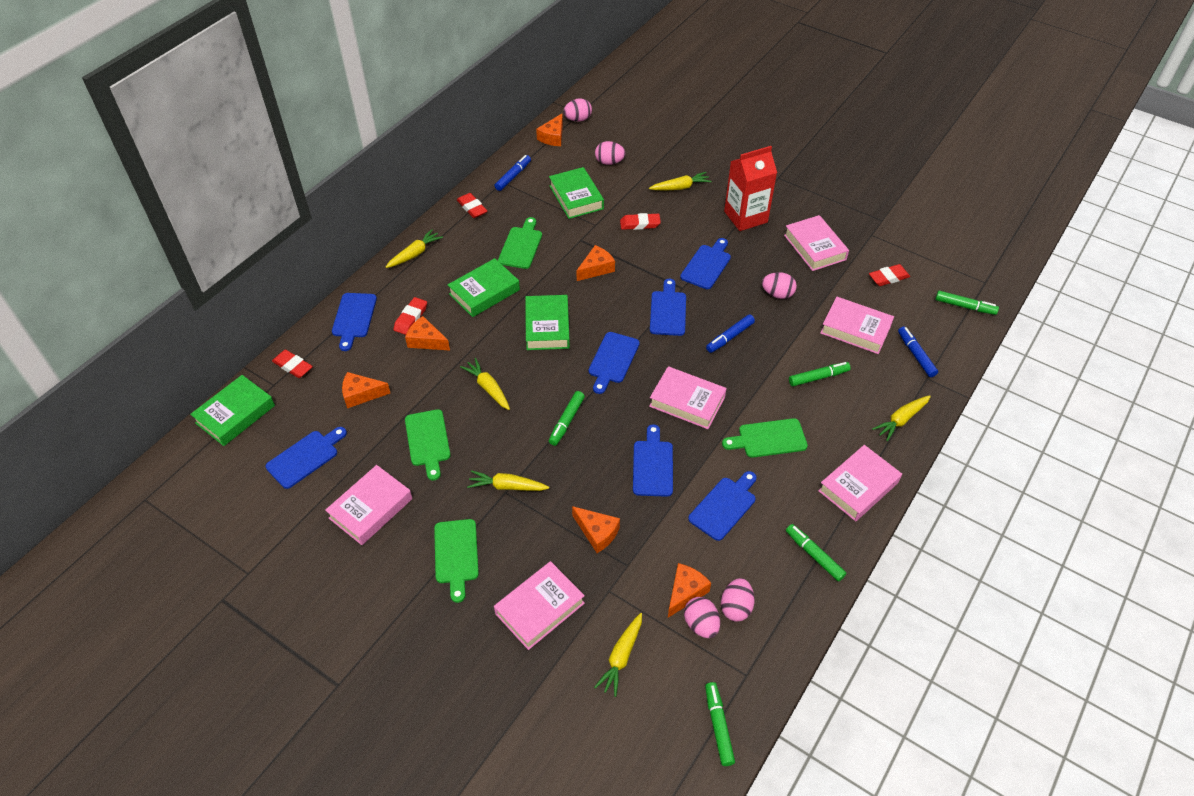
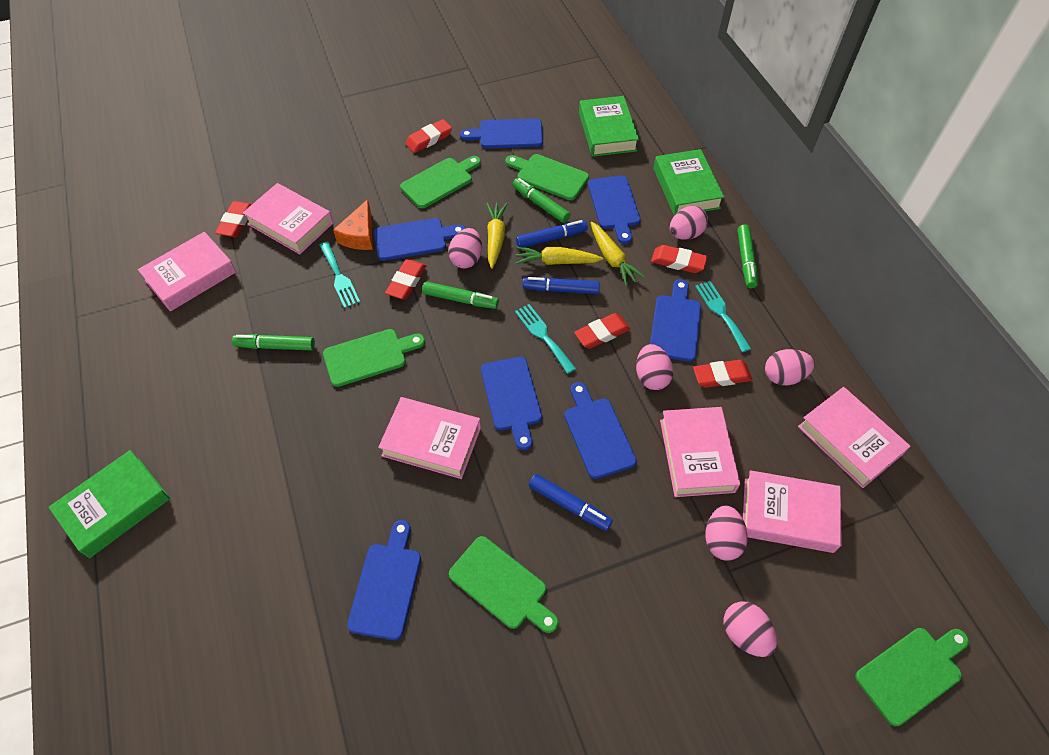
green book: 4 -> 3
green cutting board: 4 -> 5
green marker: 5 -> 4
orange cheese: 6 -> 1
pink egg: 5 -> 6
red carton: 1 -> 0
red eraser: 5 -> 6
turquoise fork: 0 -> 3
yellow carrot: 6 -> 3

